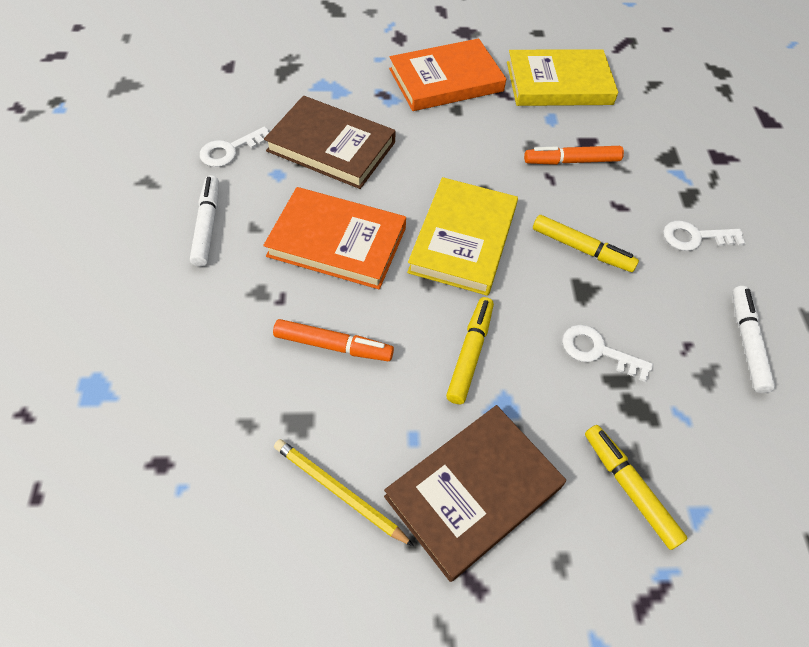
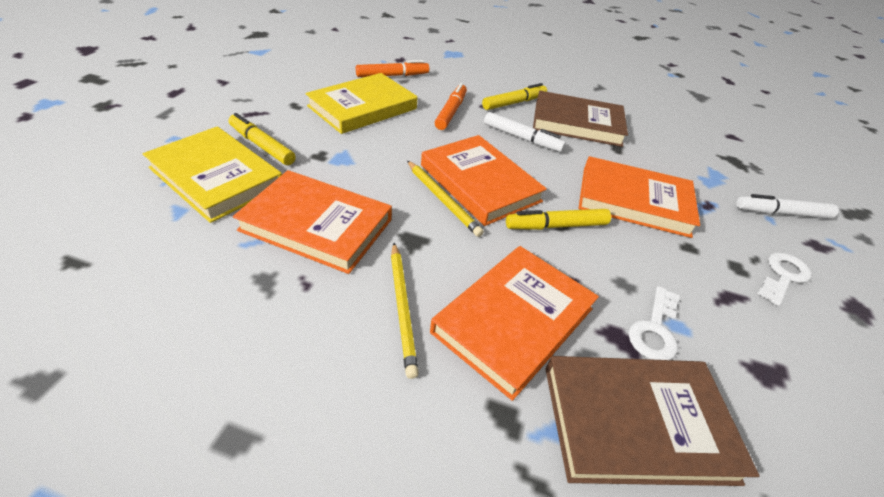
orange book: 2 -> 4
white key: 3 -> 2
yellow pencil: 1 -> 2

